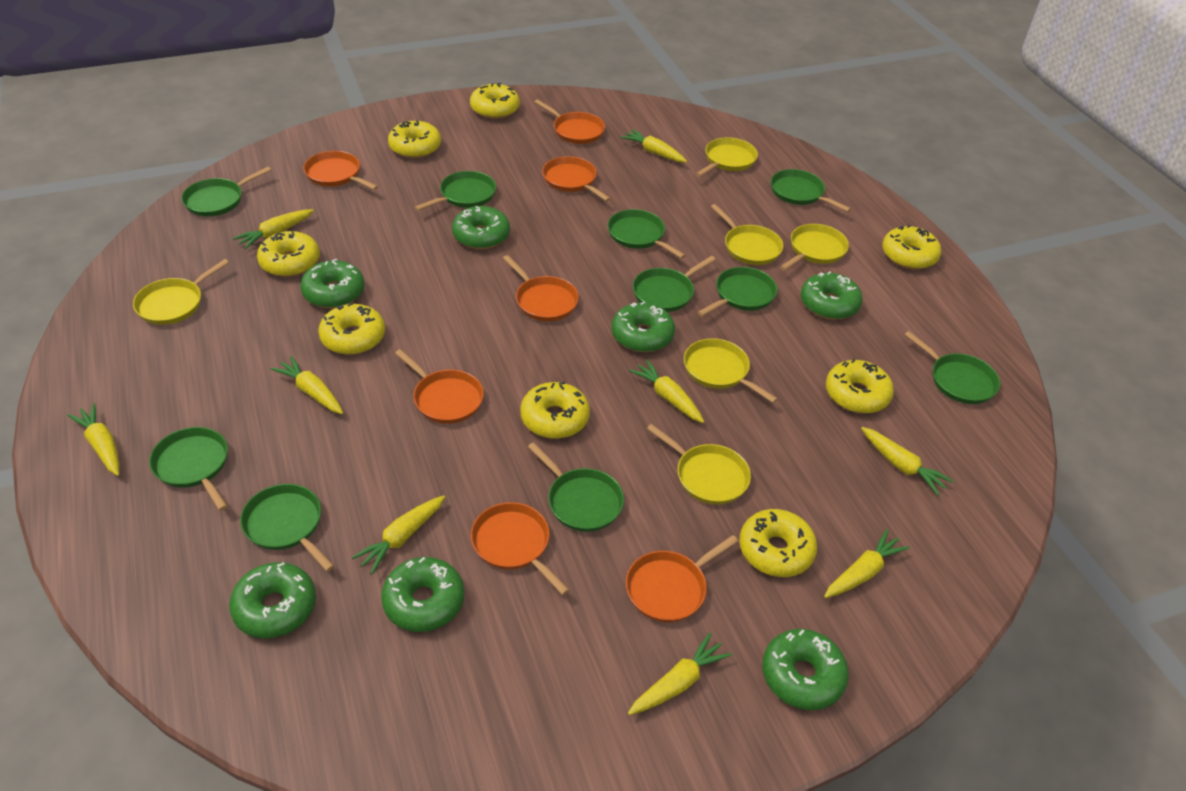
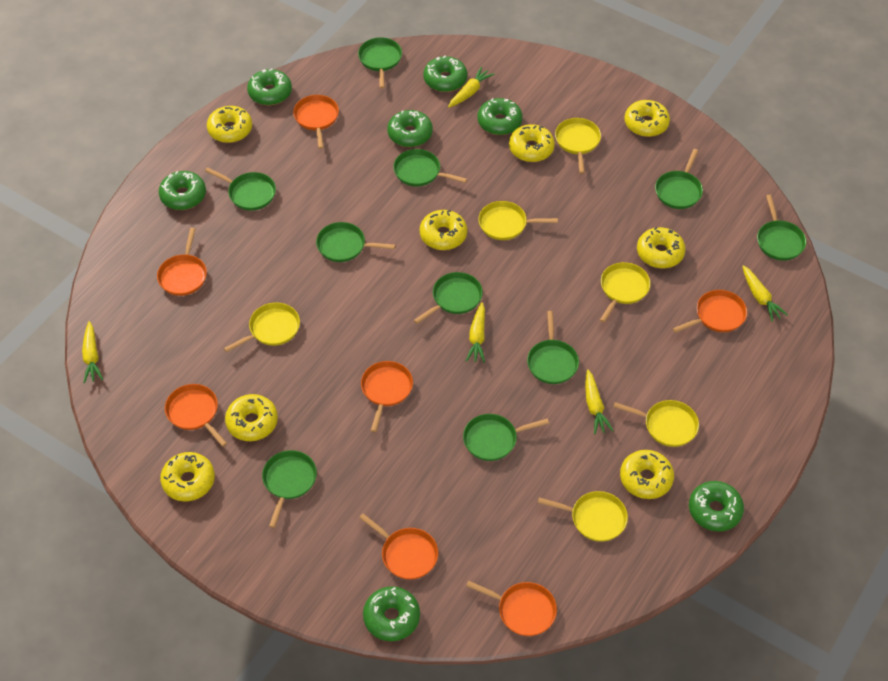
yellow carrot: 9 -> 5

